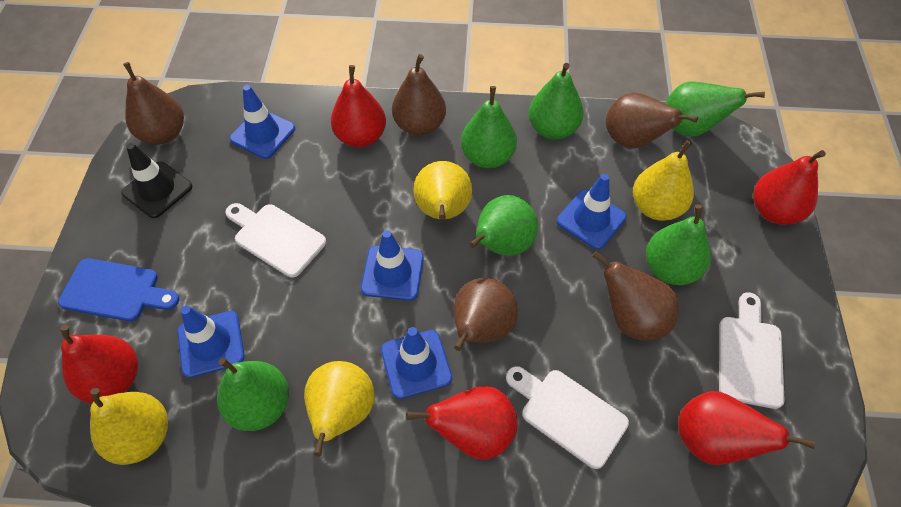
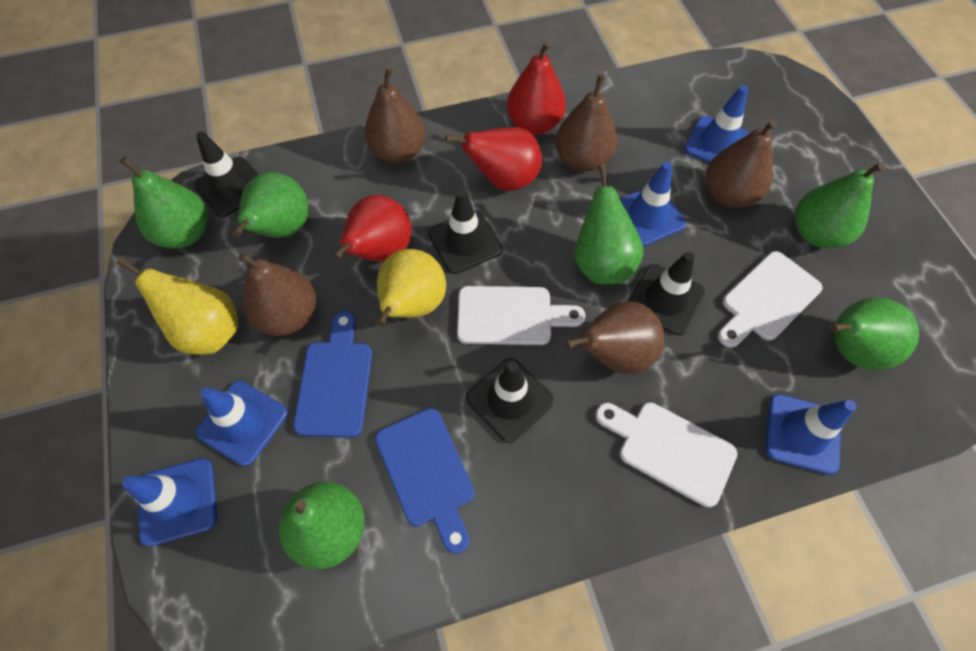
black traffic cone: 1 -> 4
blue cutting board: 1 -> 2
red pear: 5 -> 3
yellow pear: 4 -> 2

